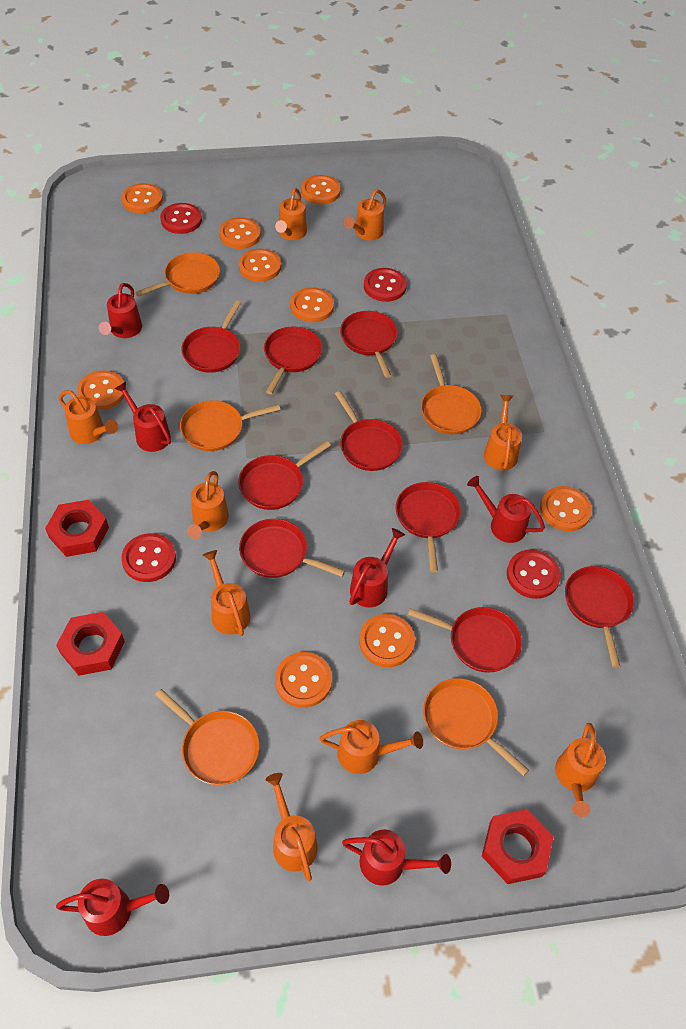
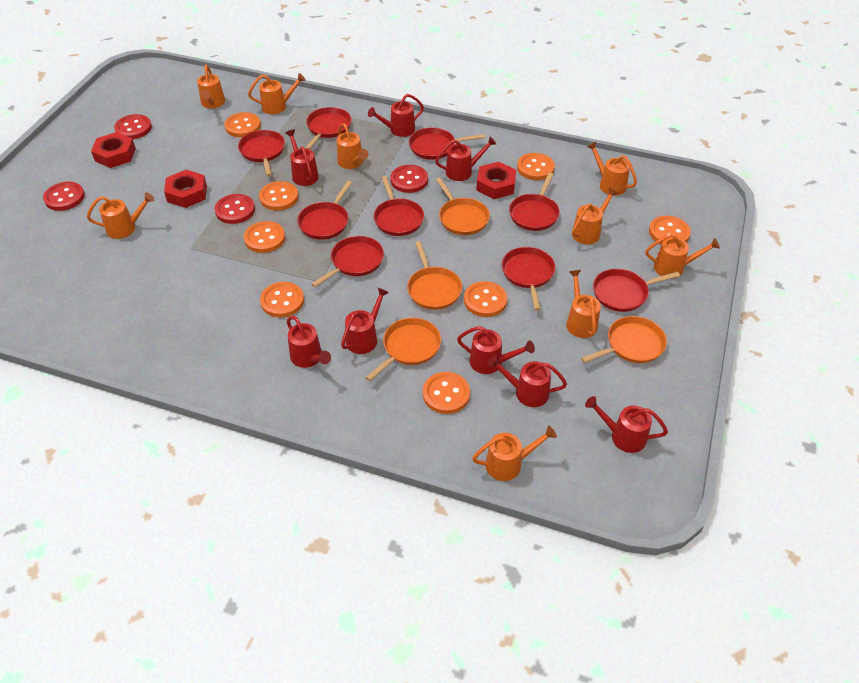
orange button: 9 -> 8
orange pan: 5 -> 4
red watering can: 6 -> 8

